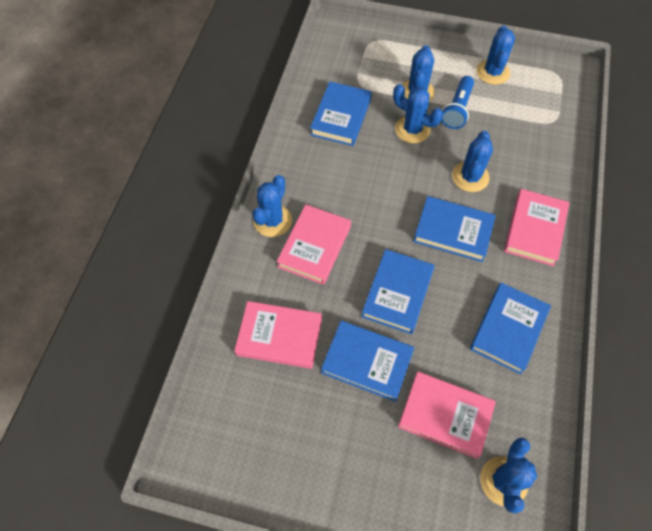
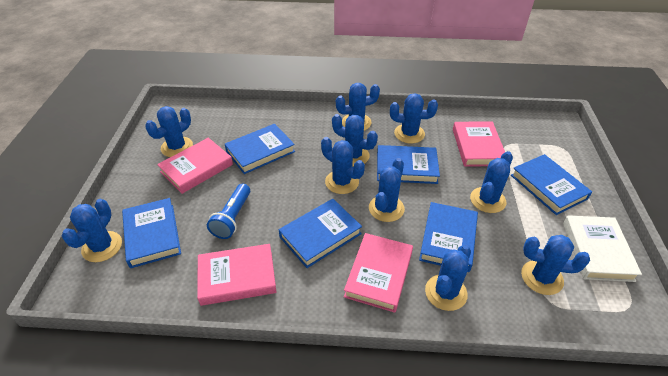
blue book: 5 -> 6
blue cactus: 6 -> 10
white book: 0 -> 1

